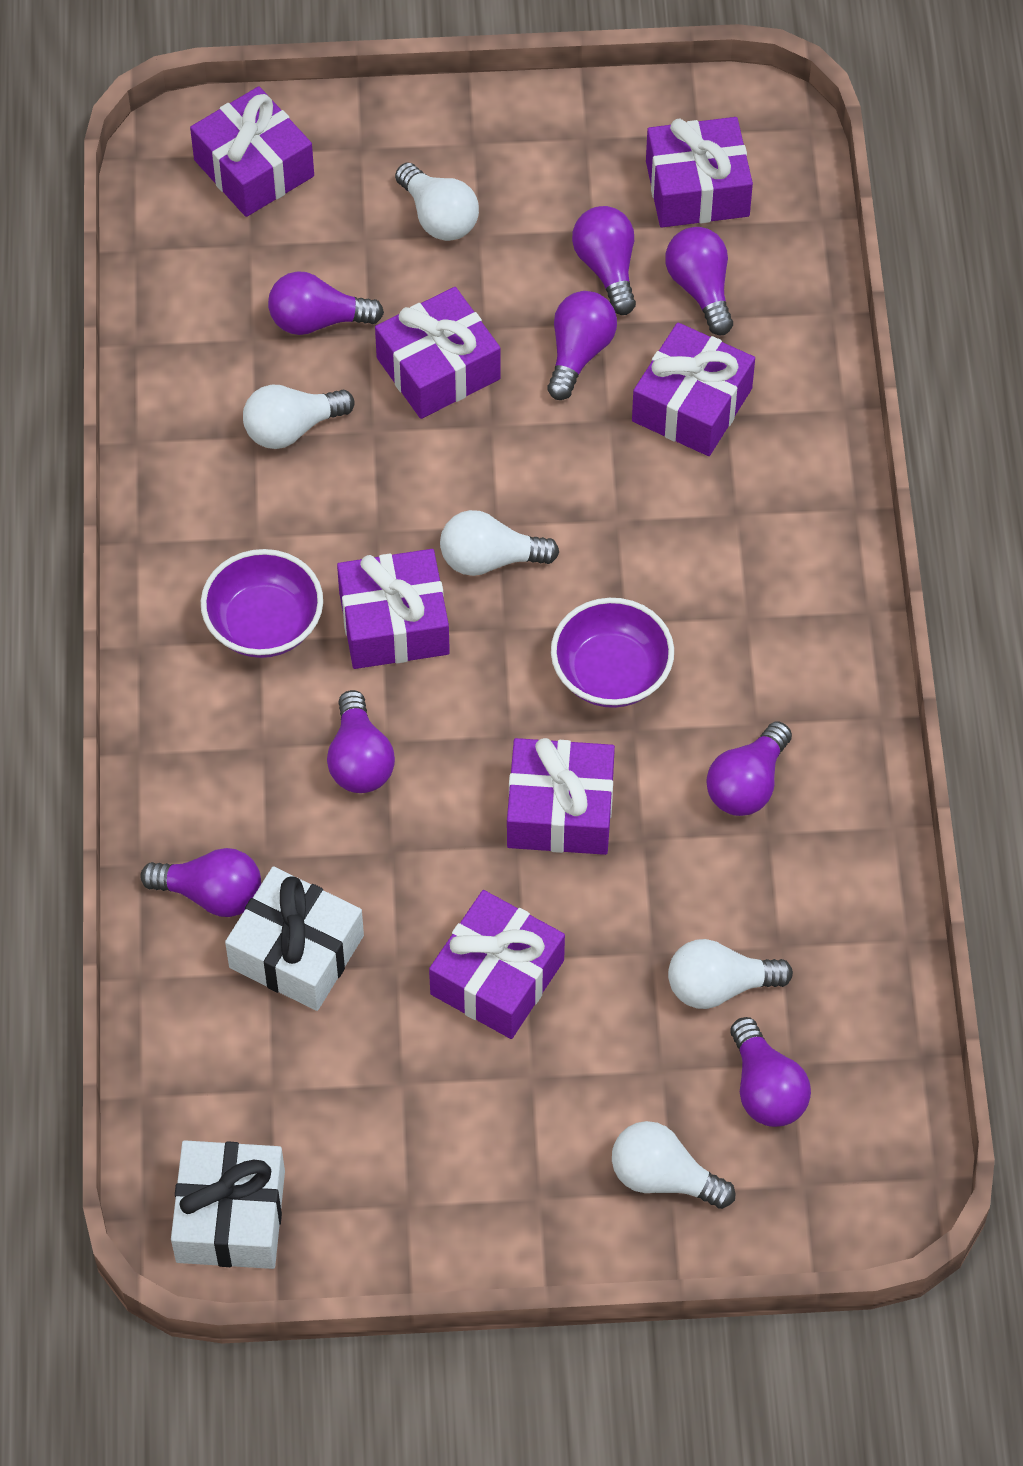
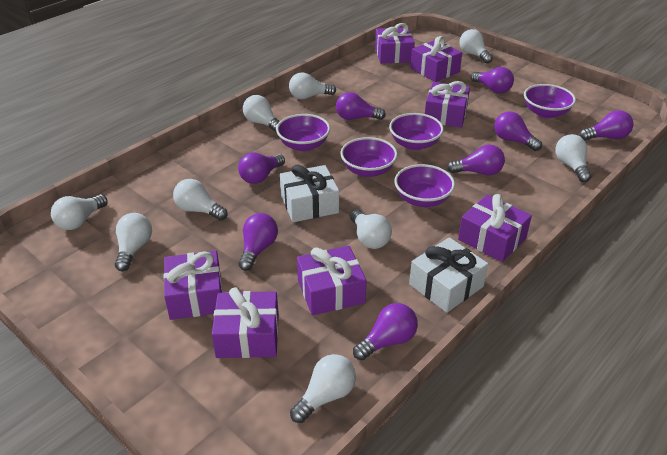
purple bowl: 2 -> 5
white light bulb: 5 -> 9

